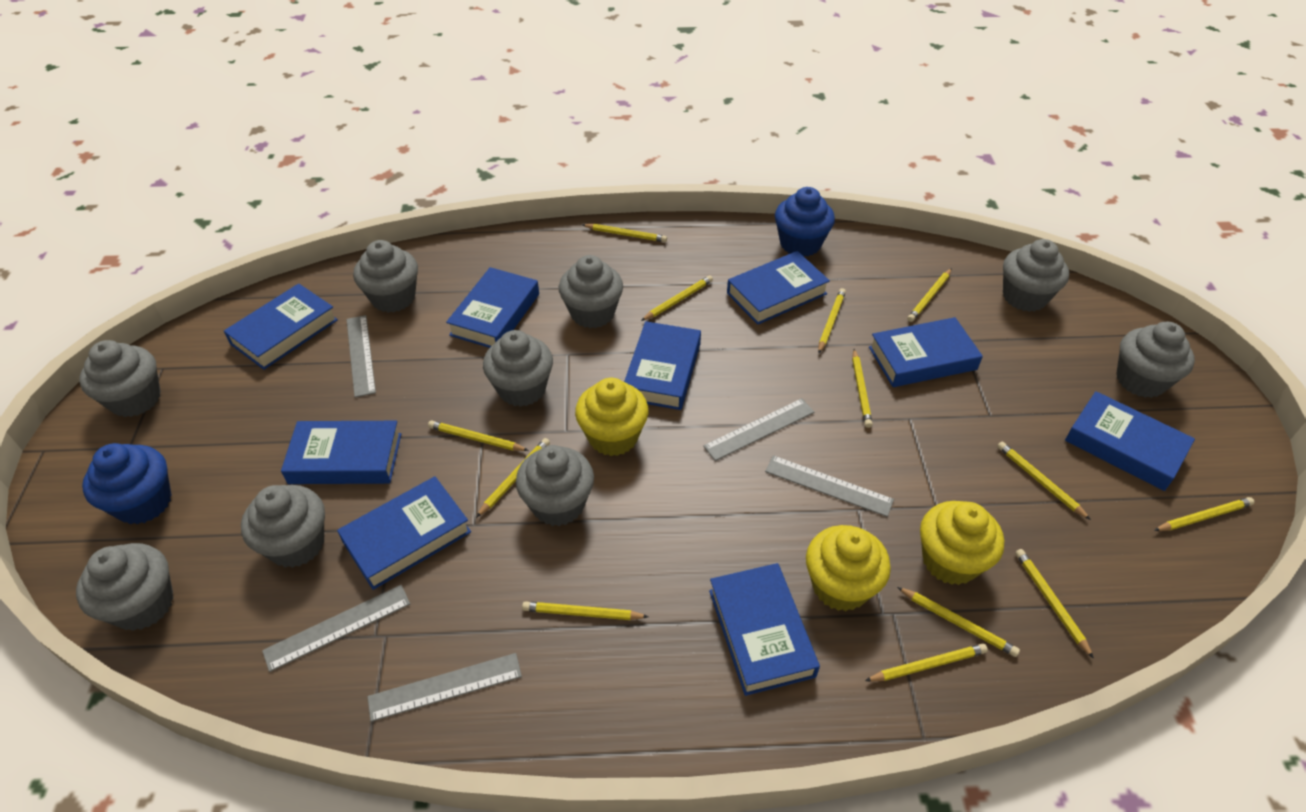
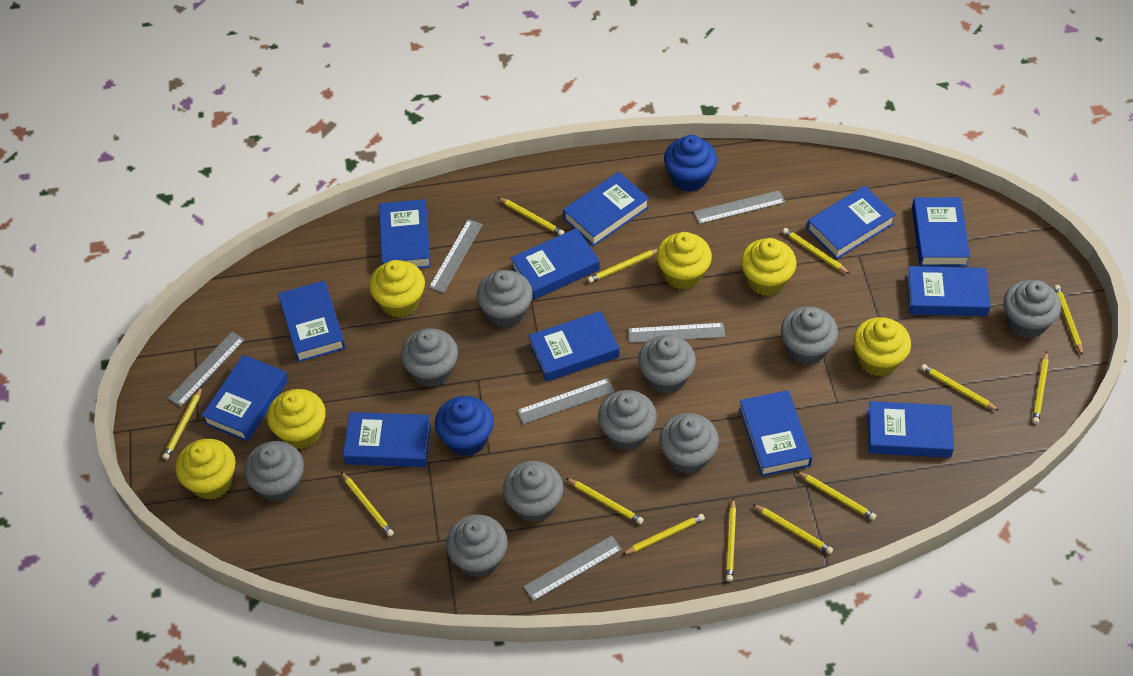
blue book: 9 -> 12
grey cupcake: 9 -> 10
grey ruler: 5 -> 6
yellow cupcake: 3 -> 6

